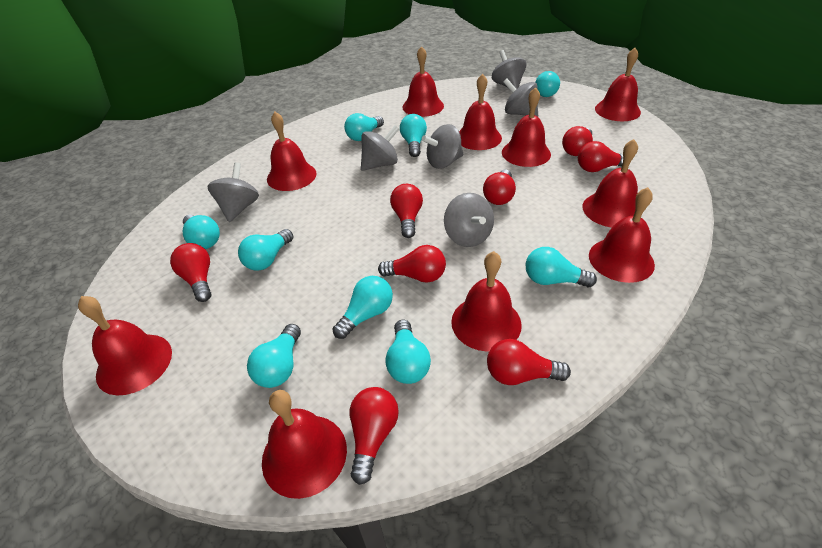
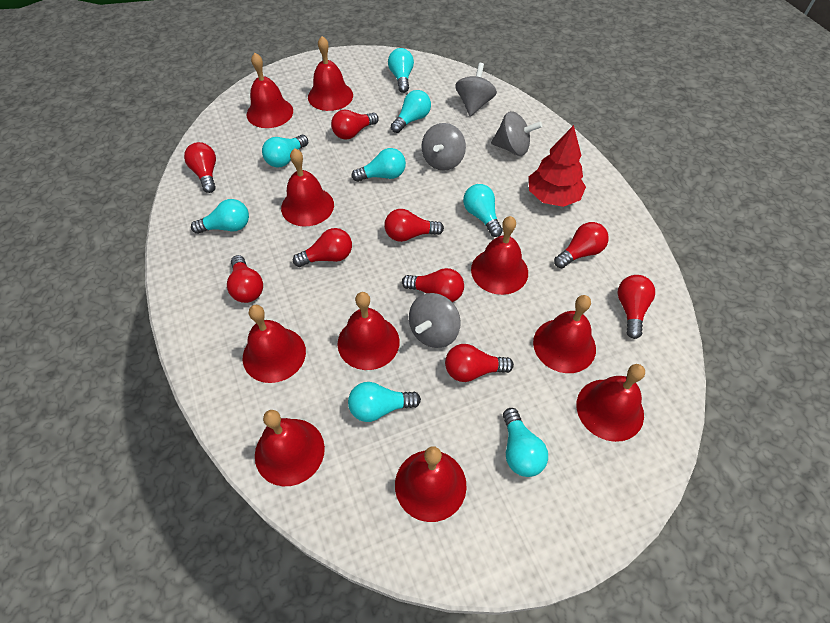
grey spinning top: 6 -> 4
red light bulb: 8 -> 9
red tree: 0 -> 1
turquoise light bulb: 9 -> 8

